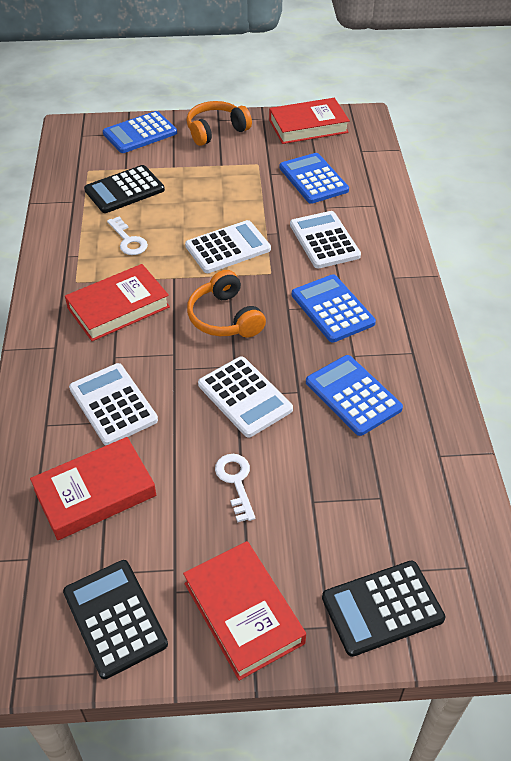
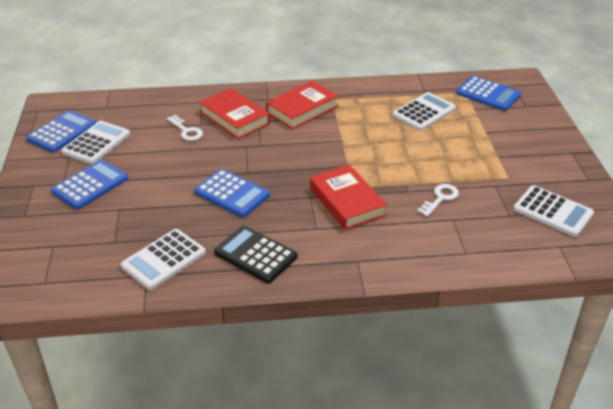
black calculator: 3 -> 1
orange headphones: 2 -> 0
red book: 4 -> 3

